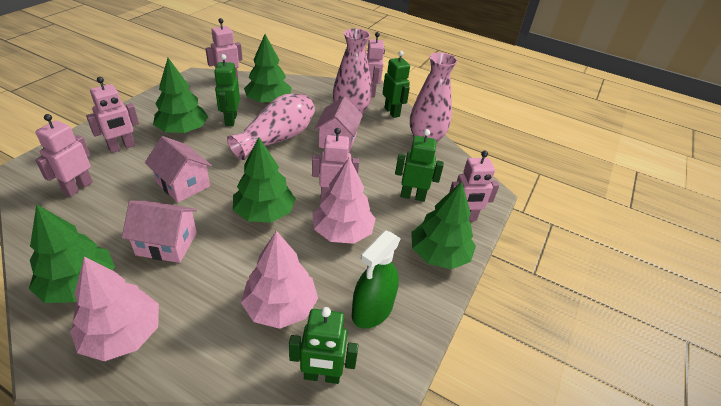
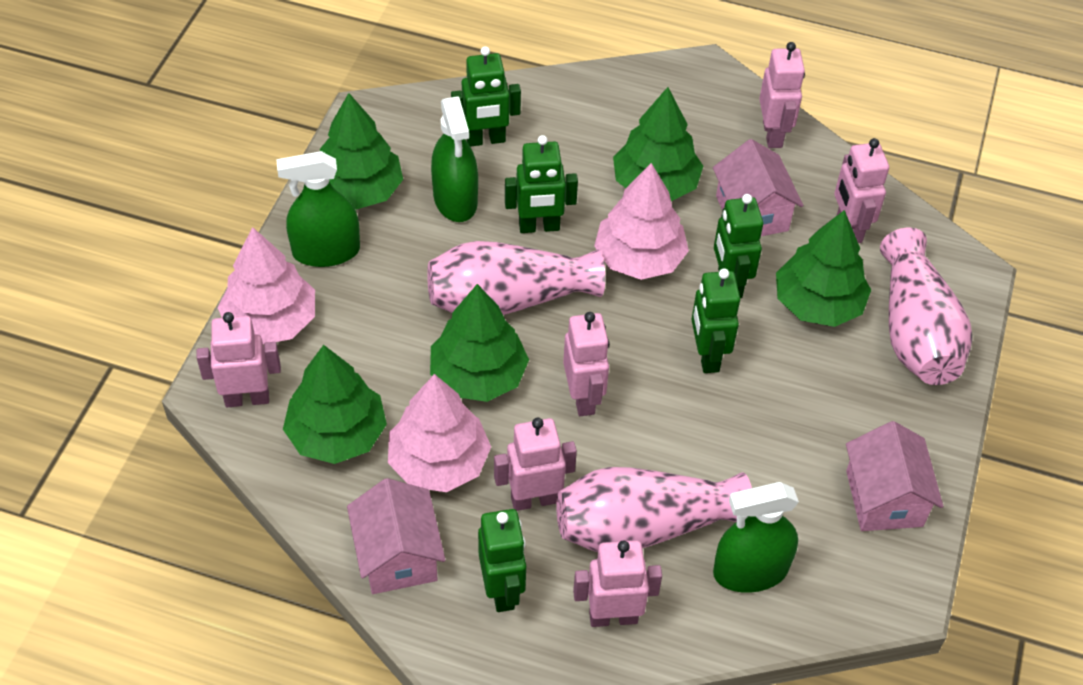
green robot: 4 -> 5
green spray bottle: 1 -> 3

